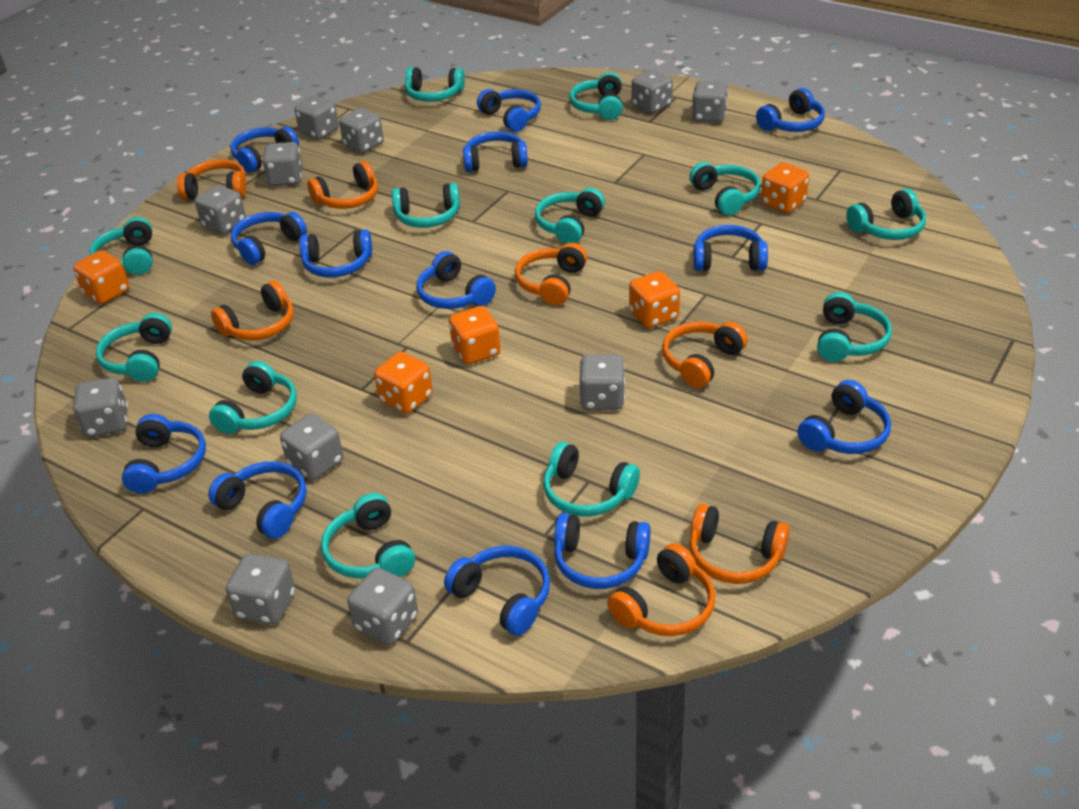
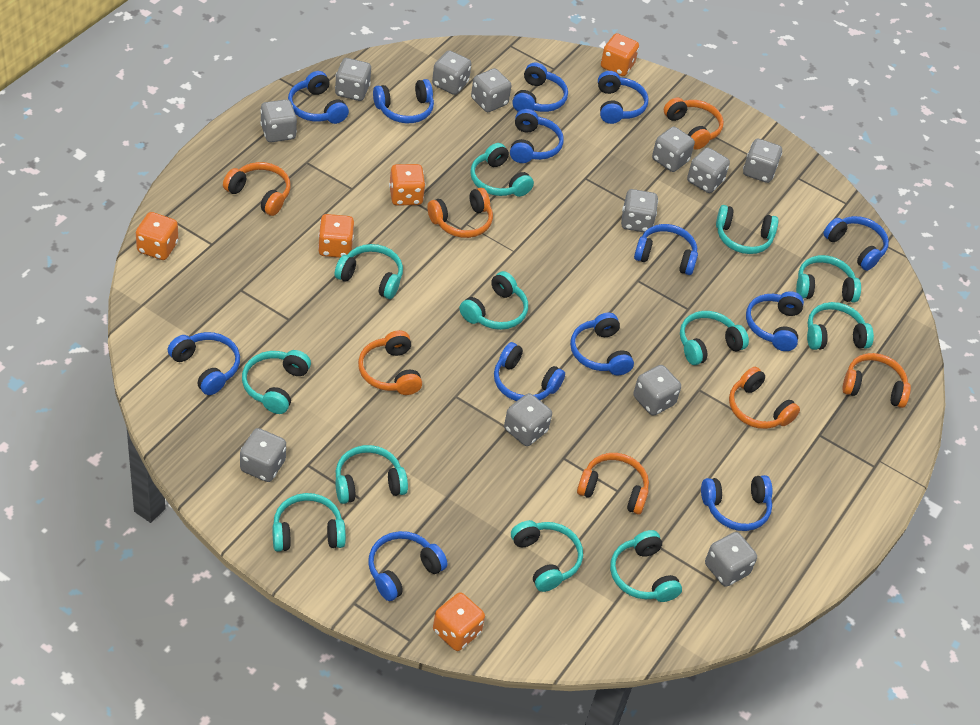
grey dice: 11 -> 12

